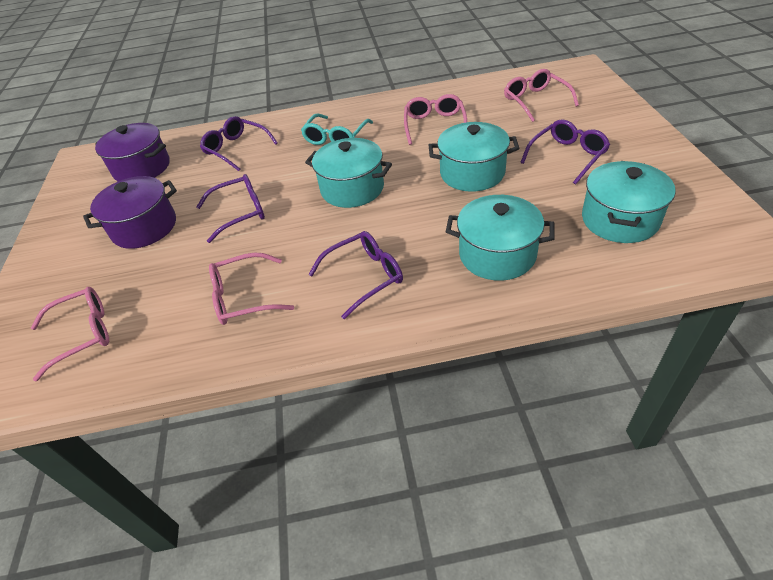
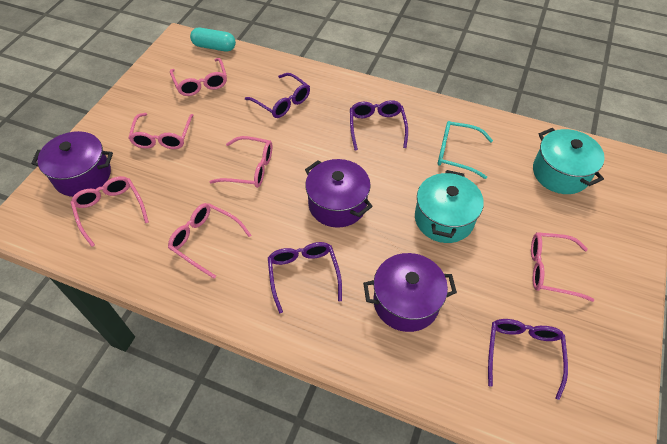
pink glasses: 4 -> 6
purple pot: 2 -> 3
turquoise capsule: 0 -> 1
turquoise pot: 4 -> 2

